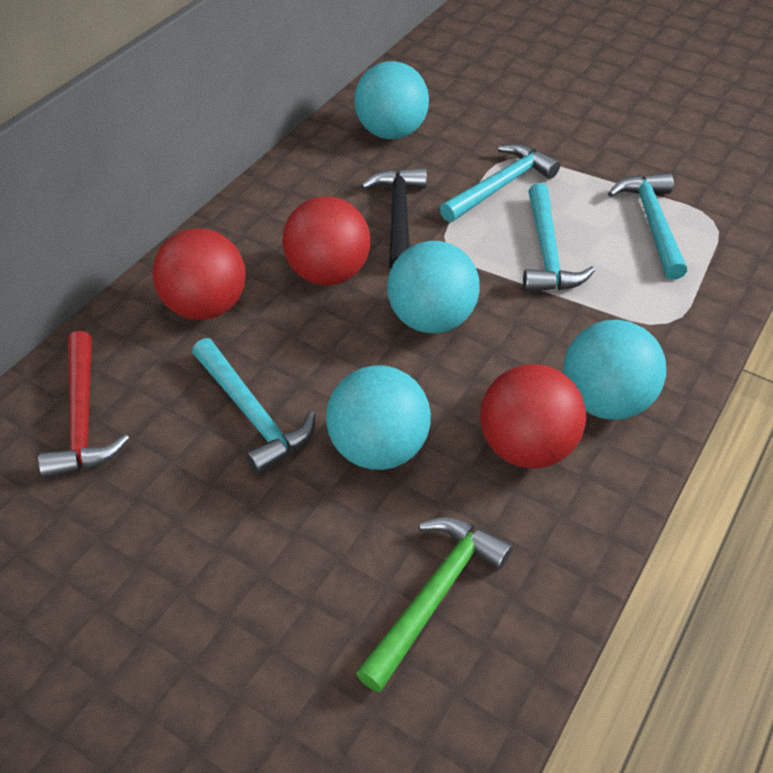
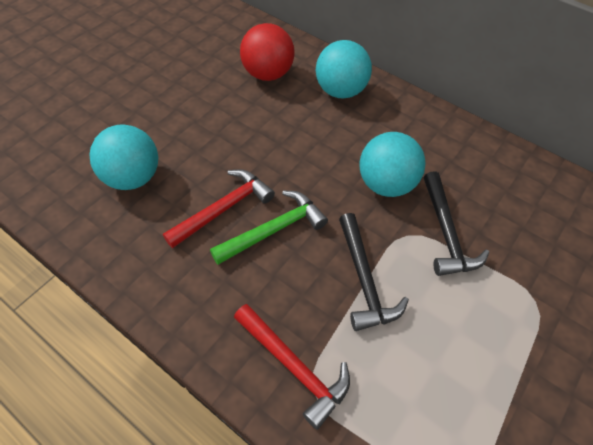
black hammer: 1 -> 2
red ball: 3 -> 1
red hammer: 1 -> 2
turquoise ball: 4 -> 3
turquoise hammer: 4 -> 0

